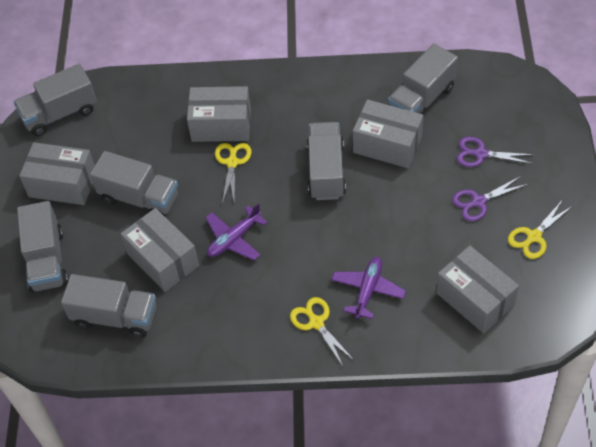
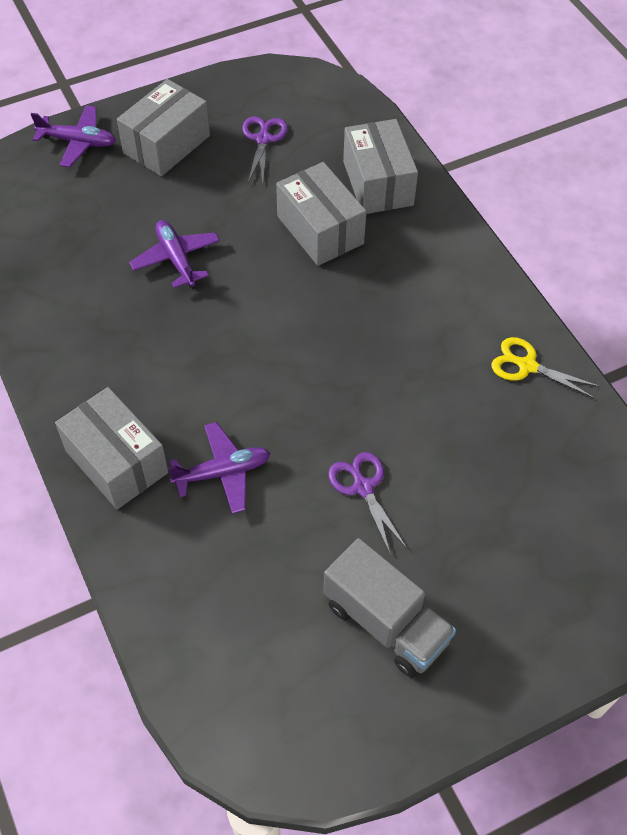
grey box: 5 -> 4
grey truck: 6 -> 1
purple plane: 2 -> 3
yellow scissors: 3 -> 1

